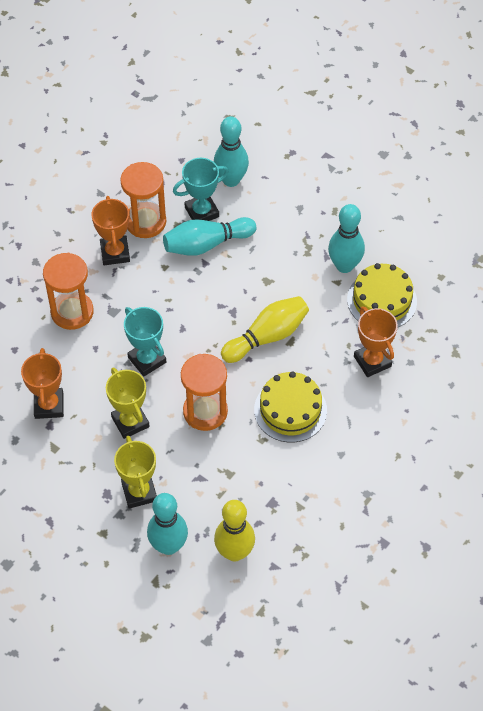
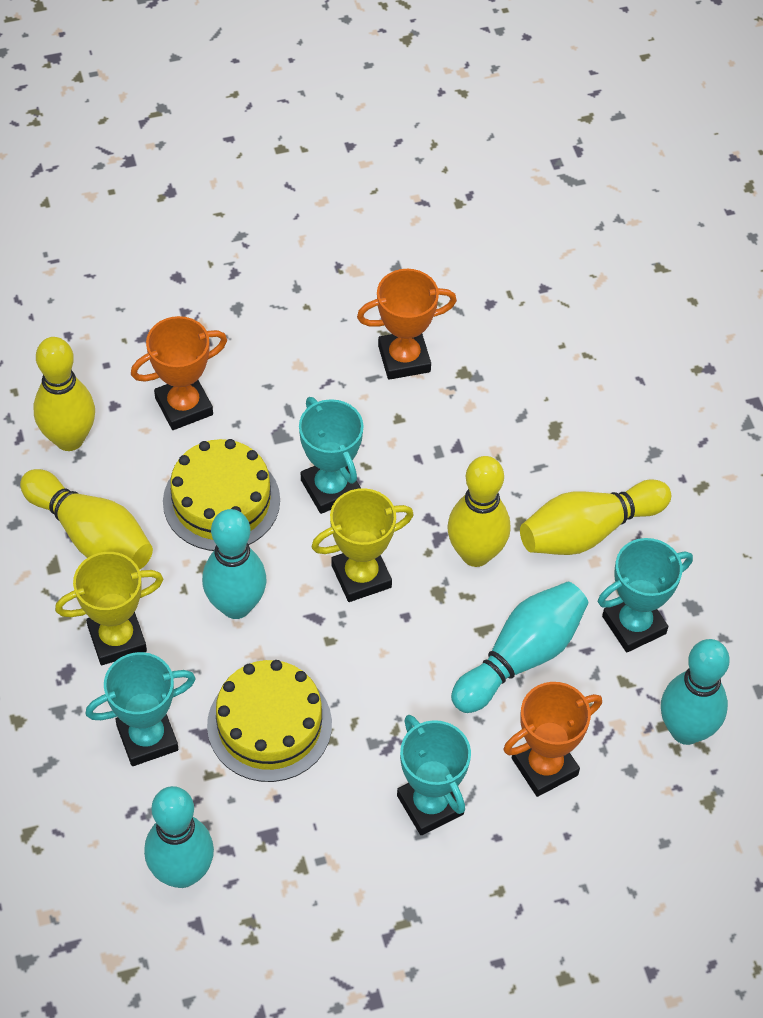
orange hourglass: 3 -> 0
turquoise trophy: 2 -> 4
yellow bowling pin: 2 -> 4

